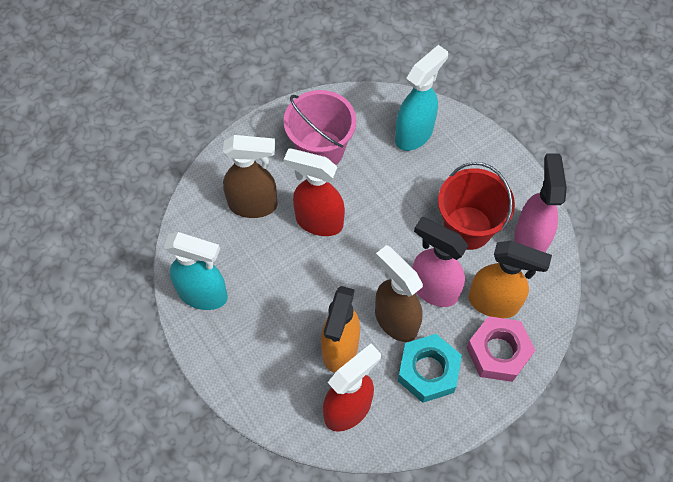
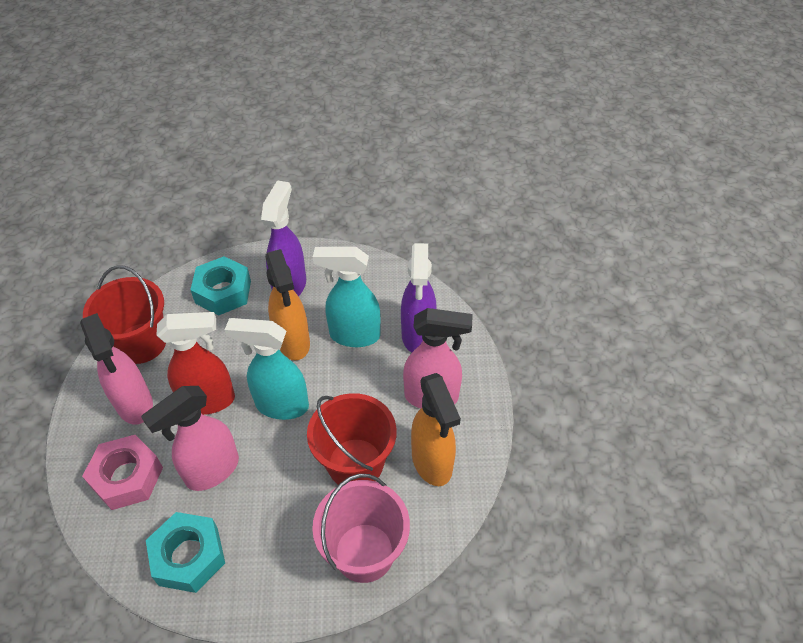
brown spray bottle: 2 -> 0
pink spray bottle: 2 -> 3
purple spray bottle: 0 -> 2
red bucket: 1 -> 2
red spray bottle: 2 -> 1
turquoise nut: 1 -> 2

